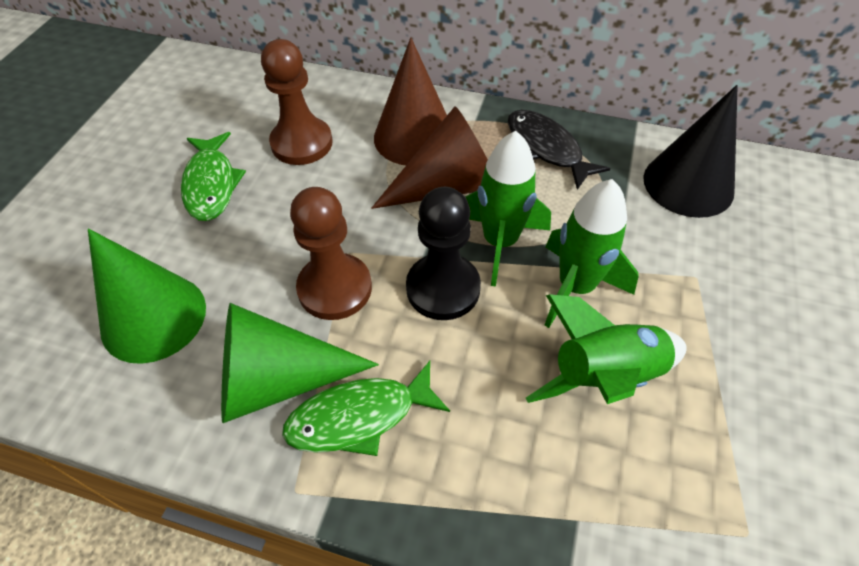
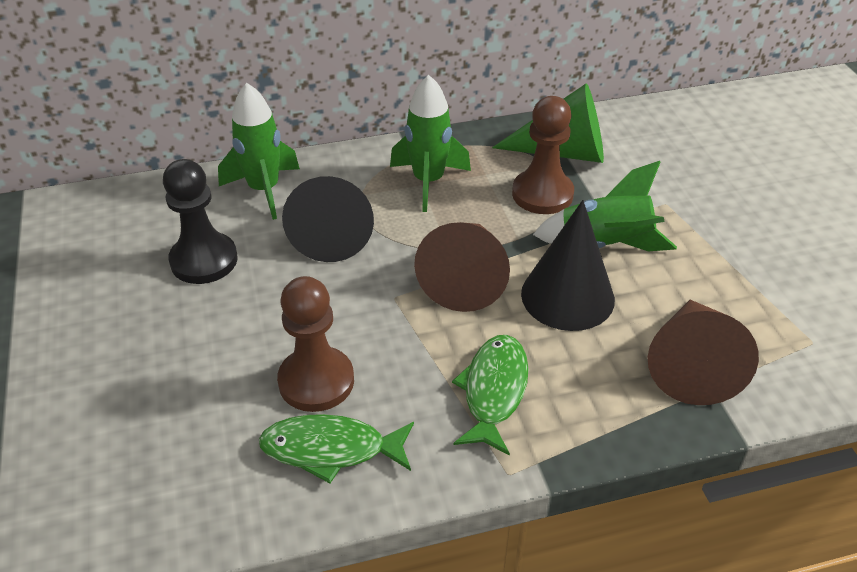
black cone: 1 -> 2
black fish: 1 -> 0
green cone: 2 -> 1

